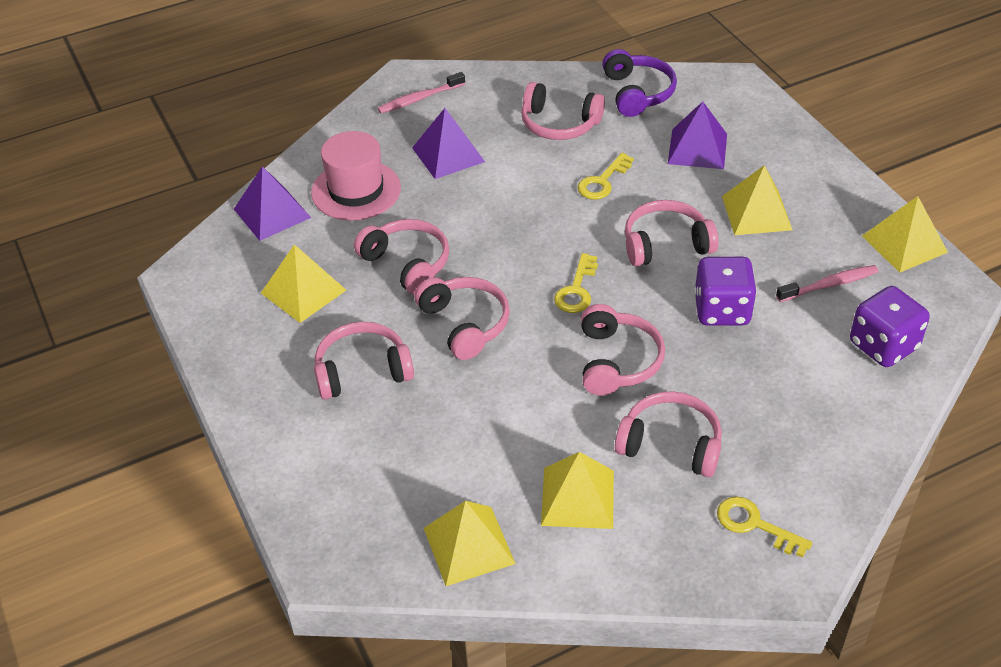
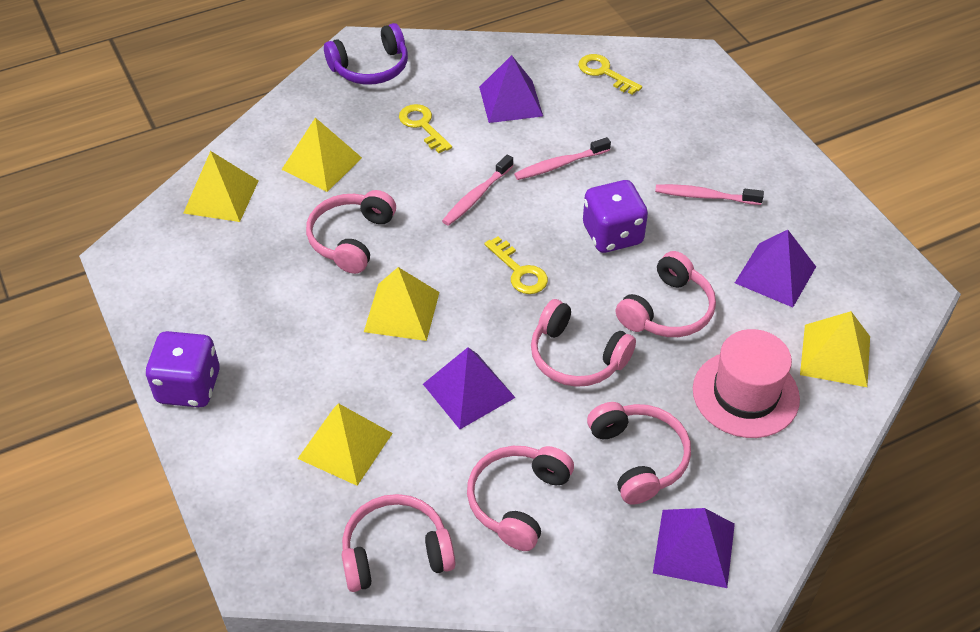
pink headphones: 7 -> 6
pink toothbrush: 2 -> 3
purple pyramid: 3 -> 4

